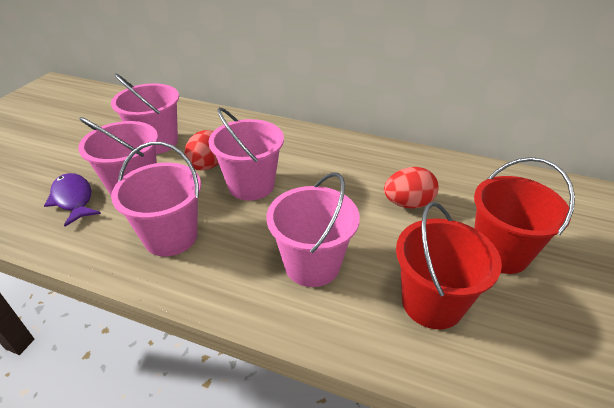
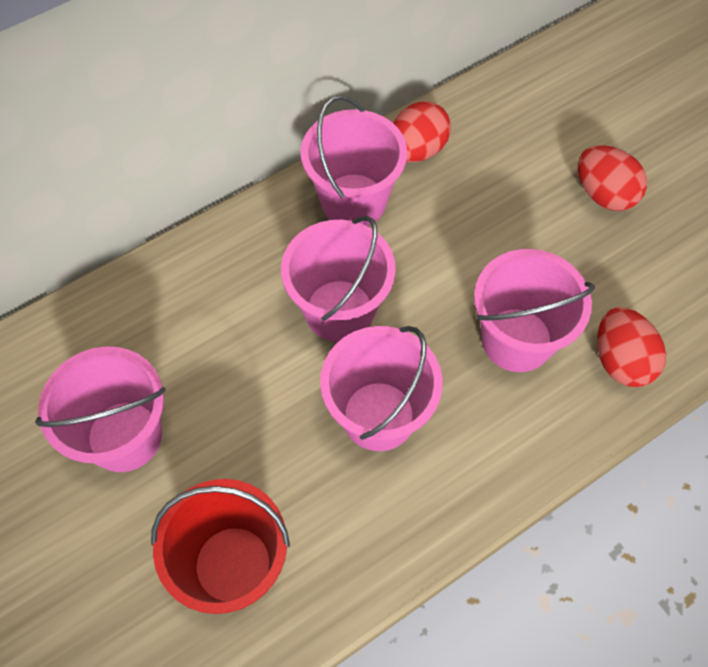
purple fish: 1 -> 0
red bucket: 2 -> 1
red egg: 2 -> 3

